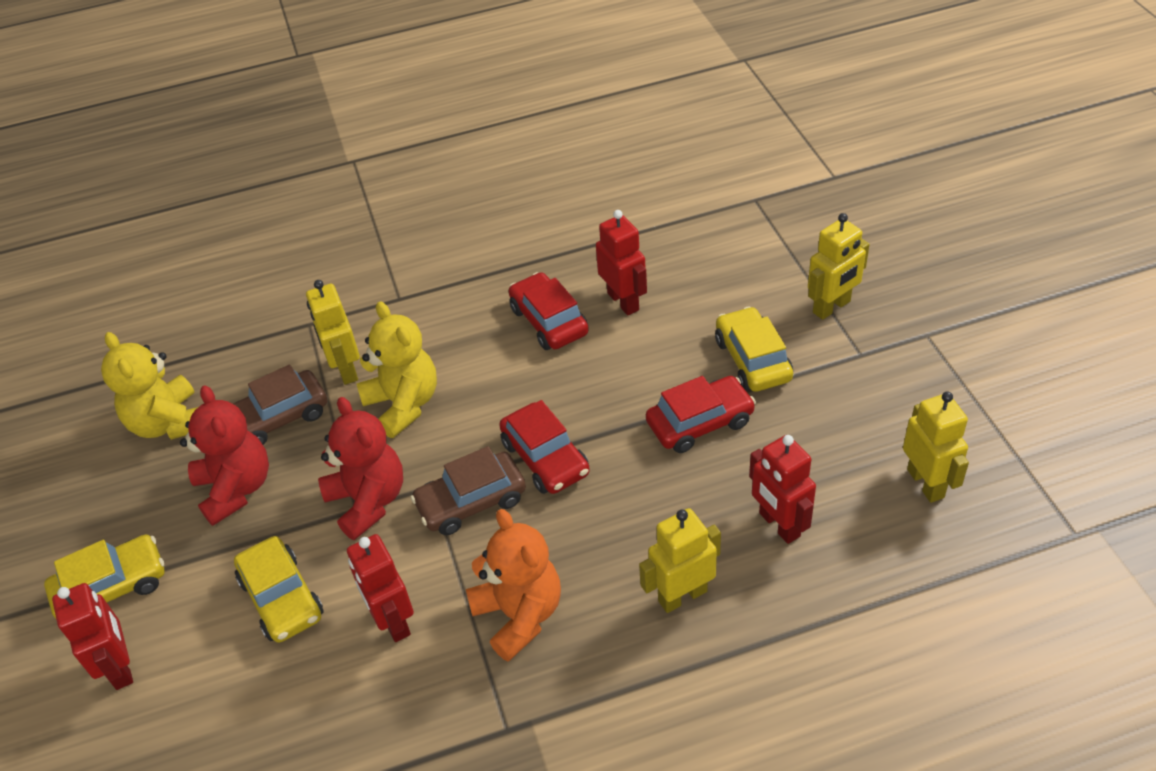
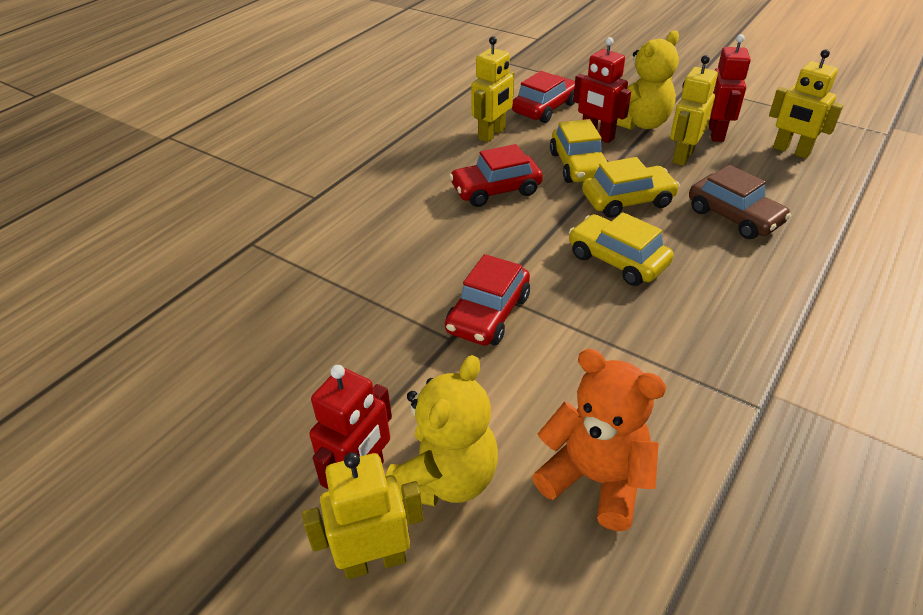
brown car: 2 -> 1
red robot: 4 -> 3
red teddy bear: 2 -> 0

